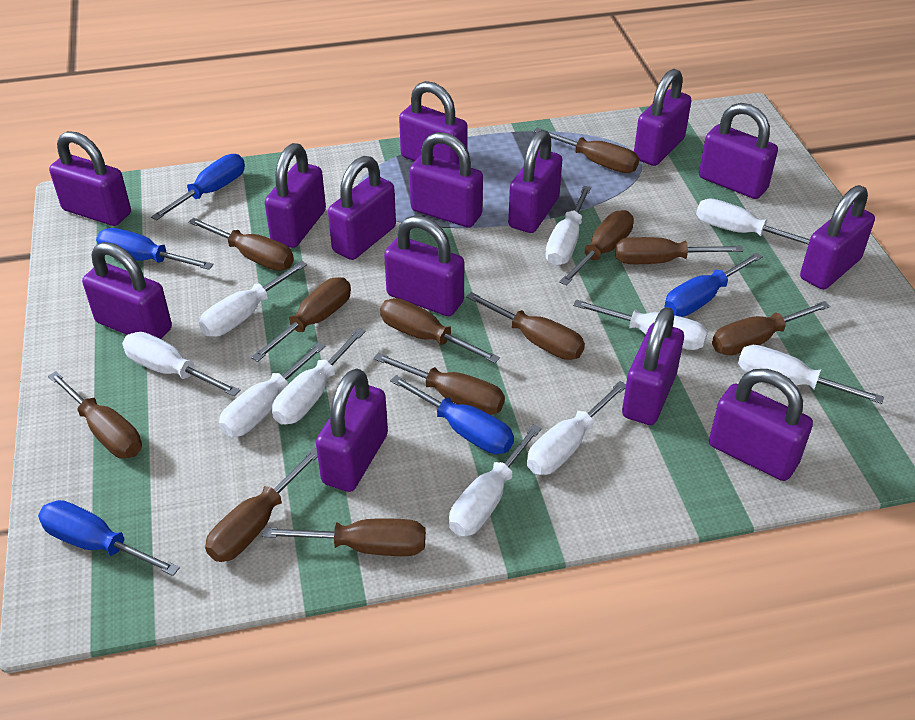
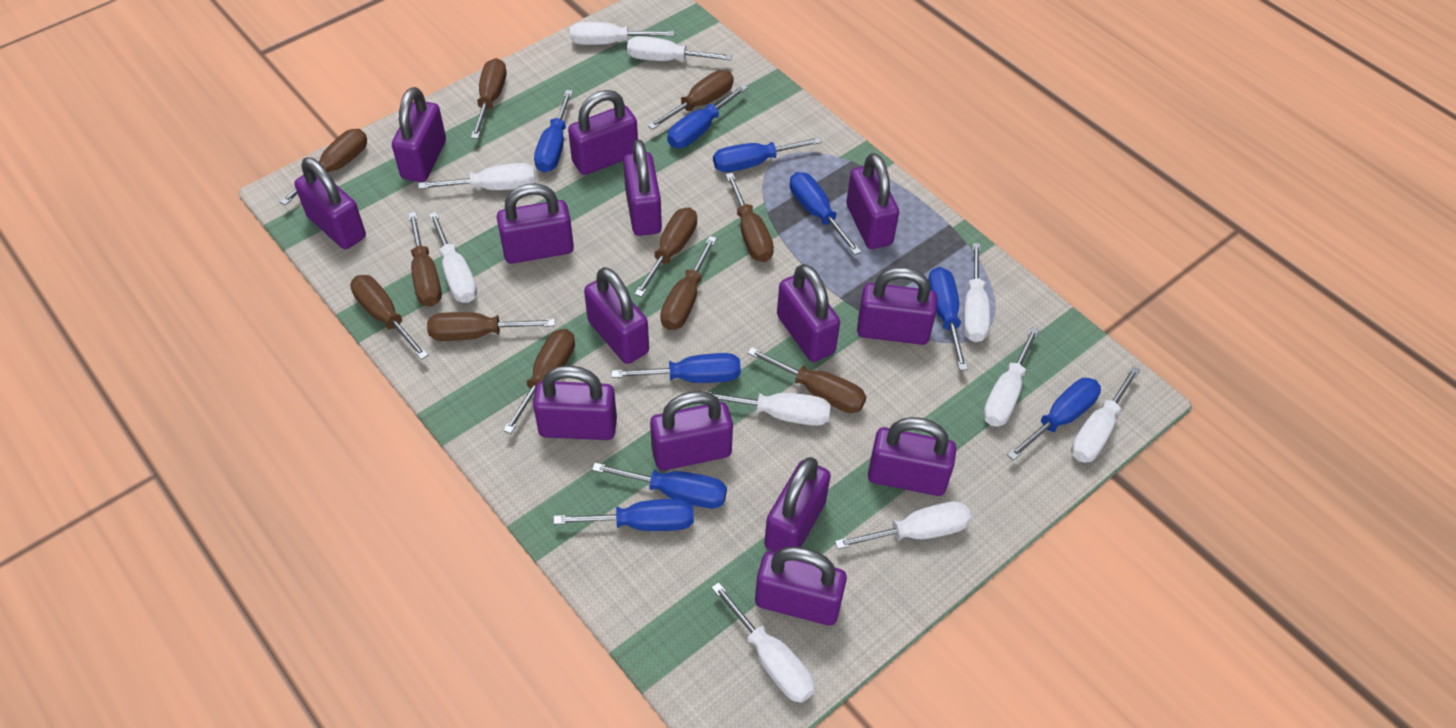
blue screwdriver: 5 -> 9
brown screwdriver: 12 -> 11

